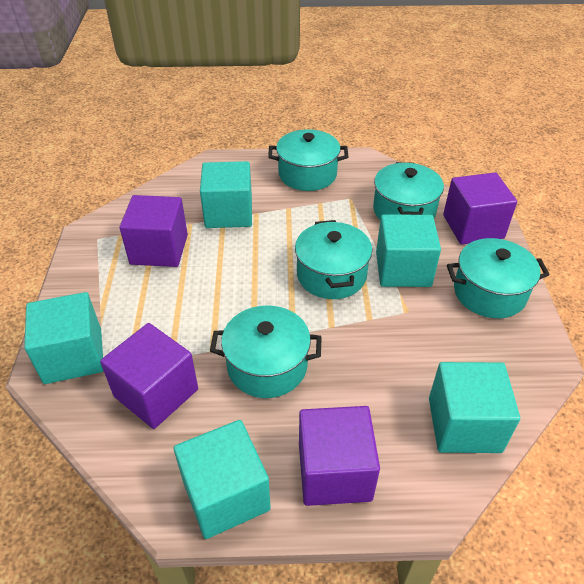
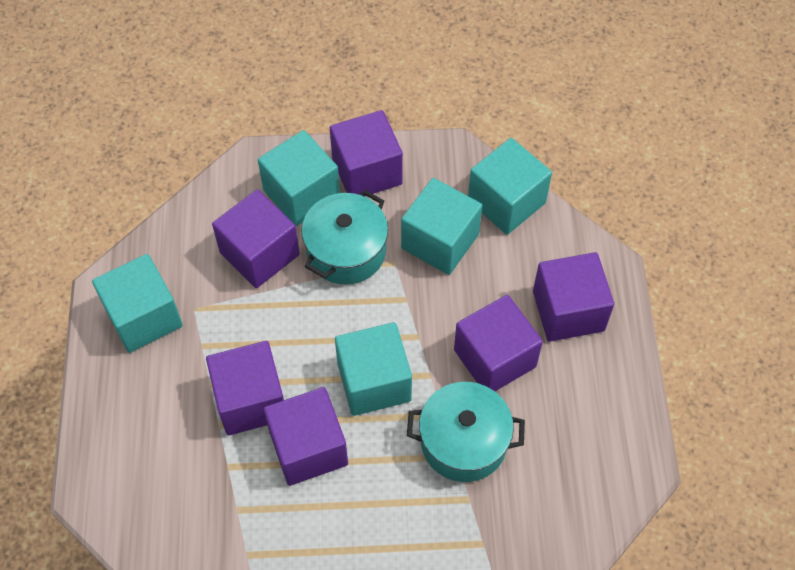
purple cube: 4 -> 6
turquoise pot: 5 -> 2

